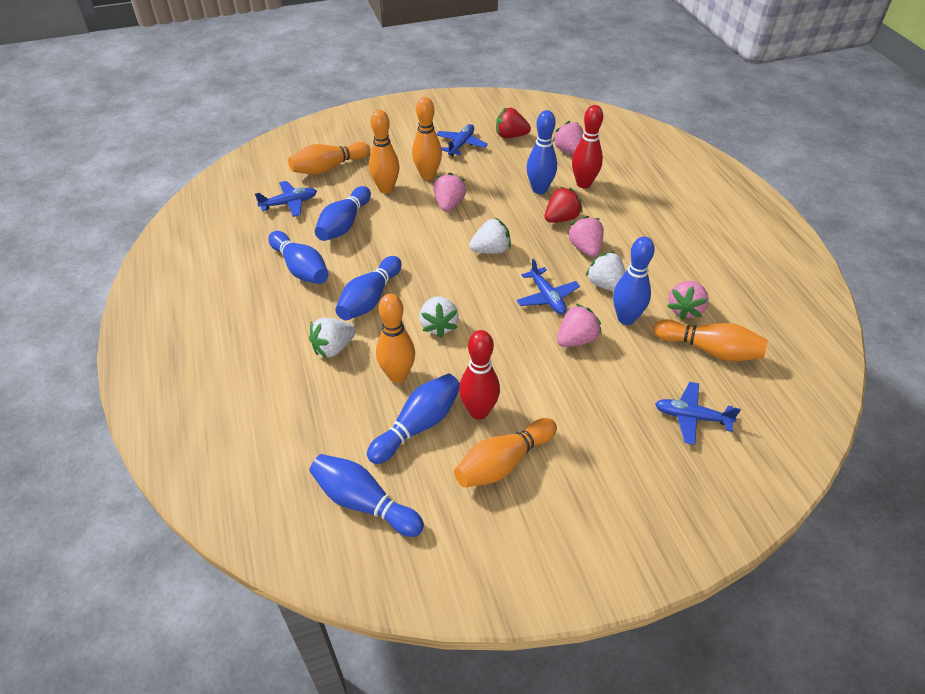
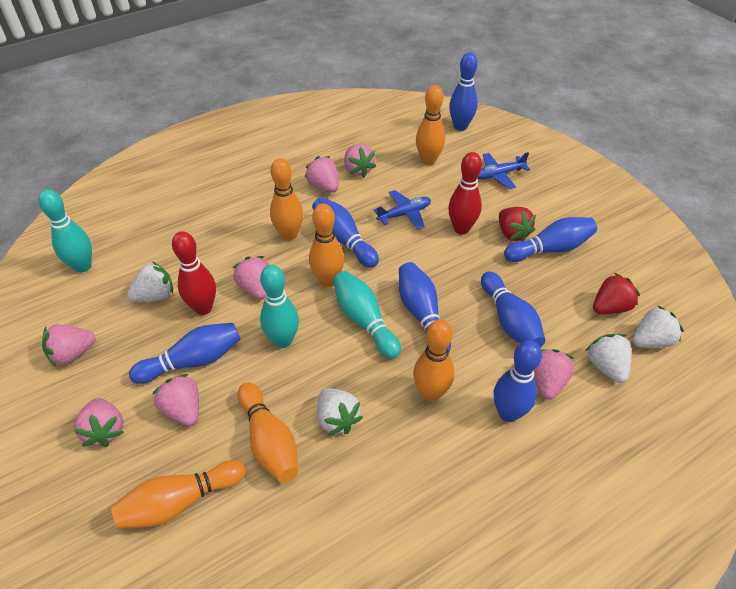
blue plane: 4 -> 2
pink strawberry: 5 -> 7
turquoise bowling pin: 0 -> 3

